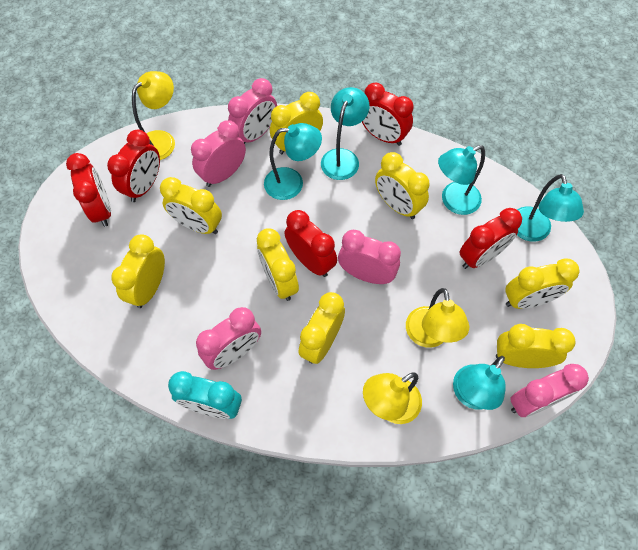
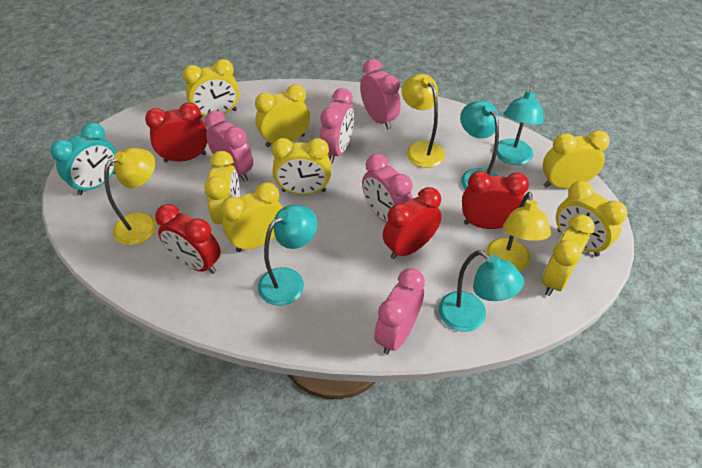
red clock: 5 -> 4
turquoise lamp: 5 -> 4

